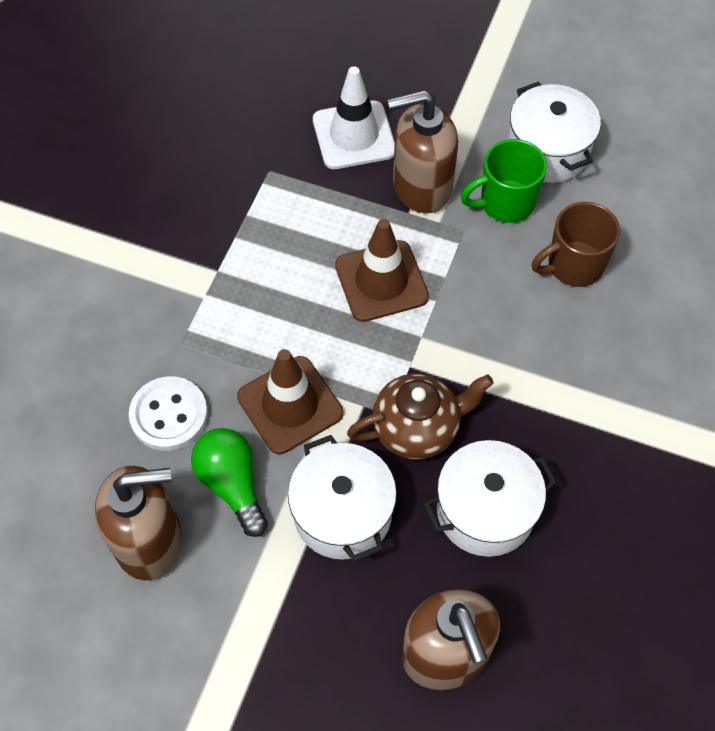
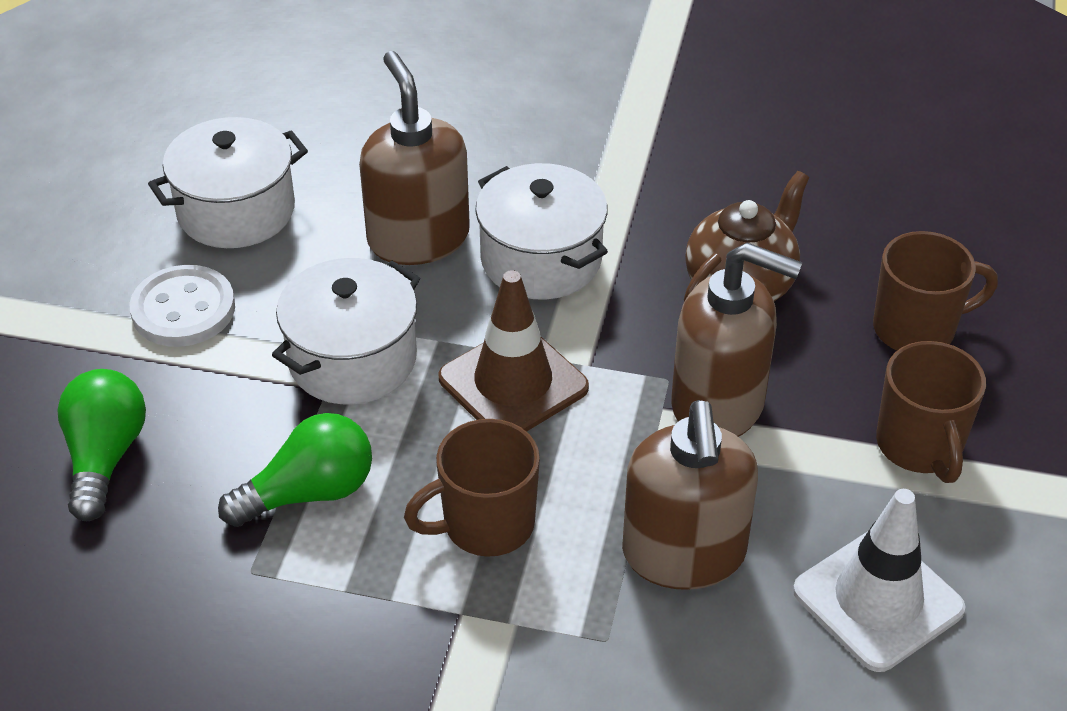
brown mug: 1 -> 3
brown traffic cone: 2 -> 1
green light bulb: 1 -> 2
green mug: 1 -> 0

